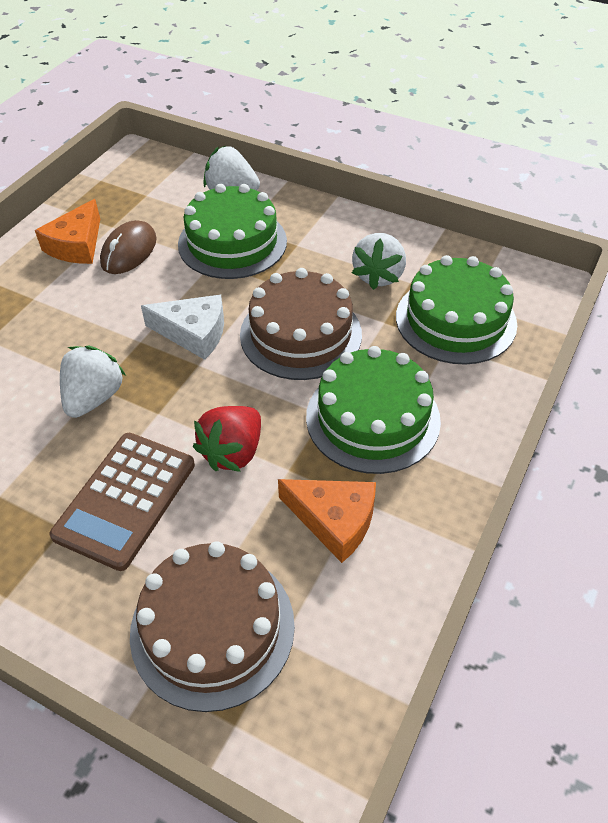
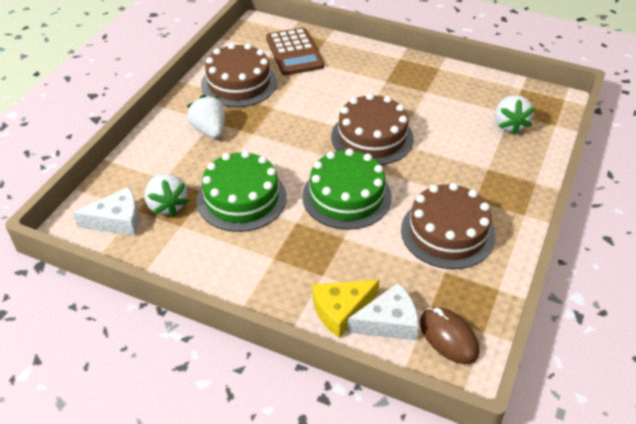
brown cake: 2 -> 3
green cake: 3 -> 2
orange cheese: 2 -> 0
red strawberry: 1 -> 0
white cheese: 1 -> 2
yellow cheese: 0 -> 1

